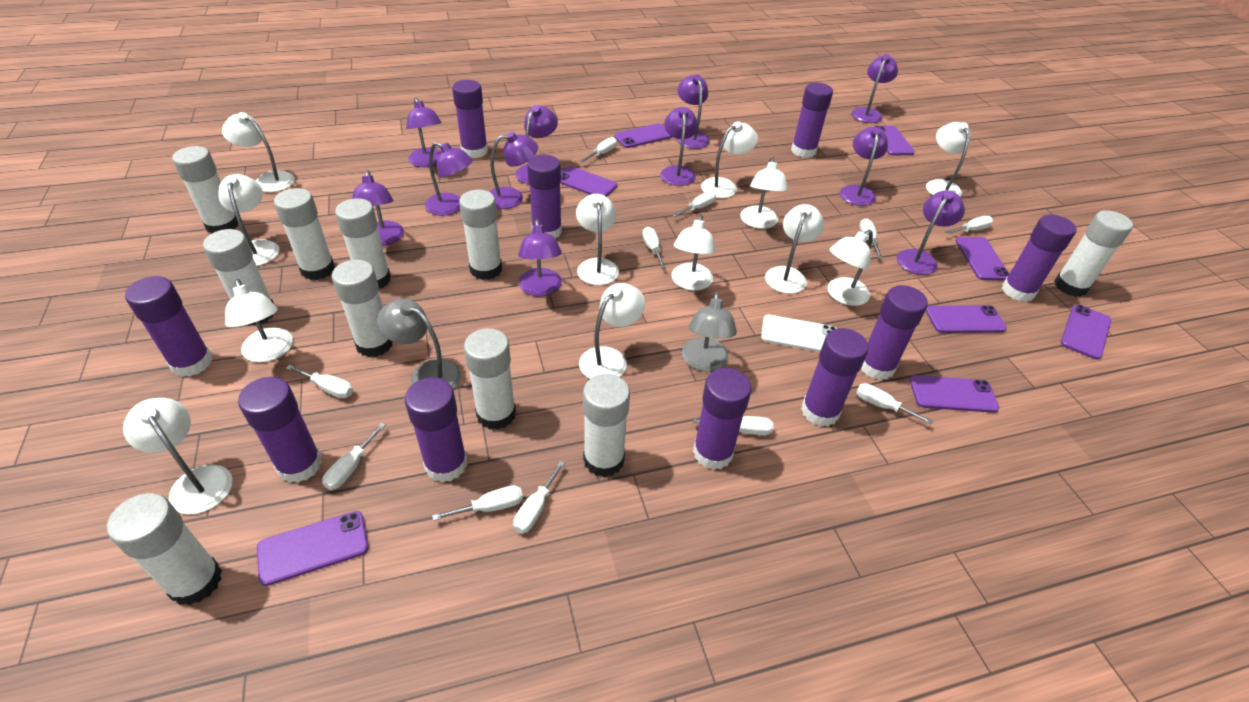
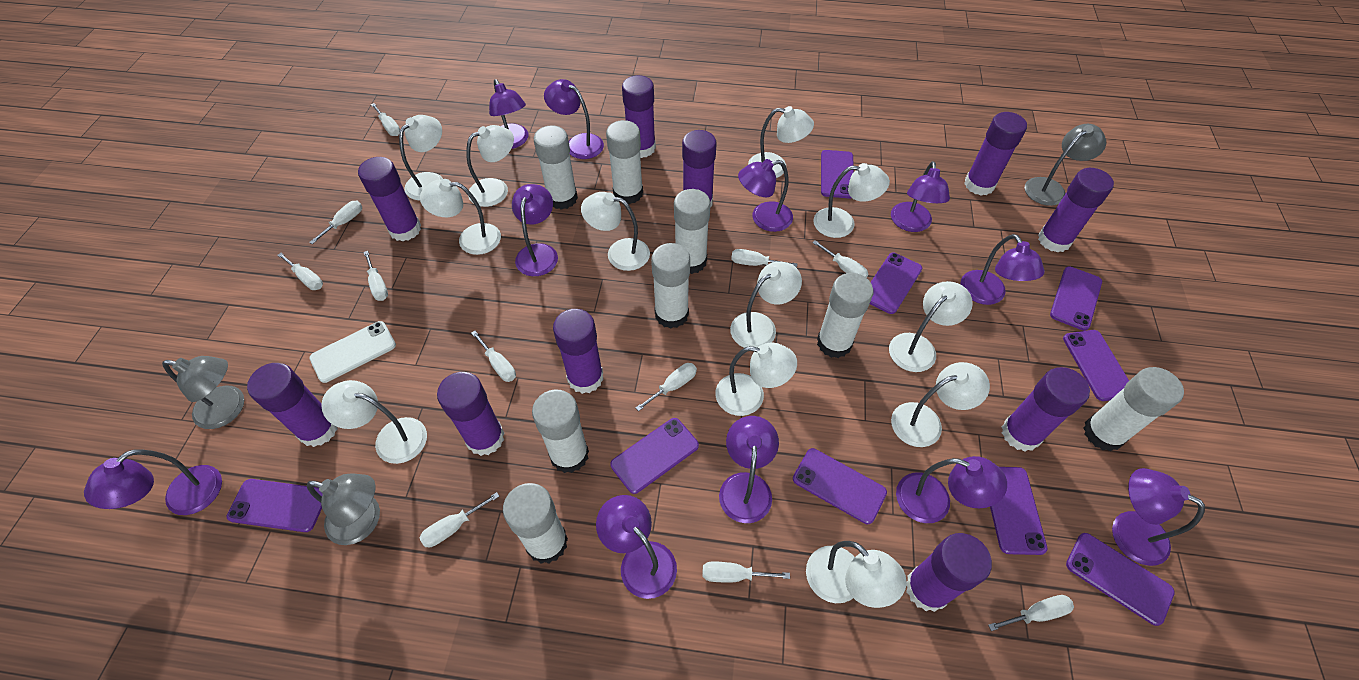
grey lamp: 2 -> 3
purple phone: 8 -> 9
white glue stick: 10 -> 8

